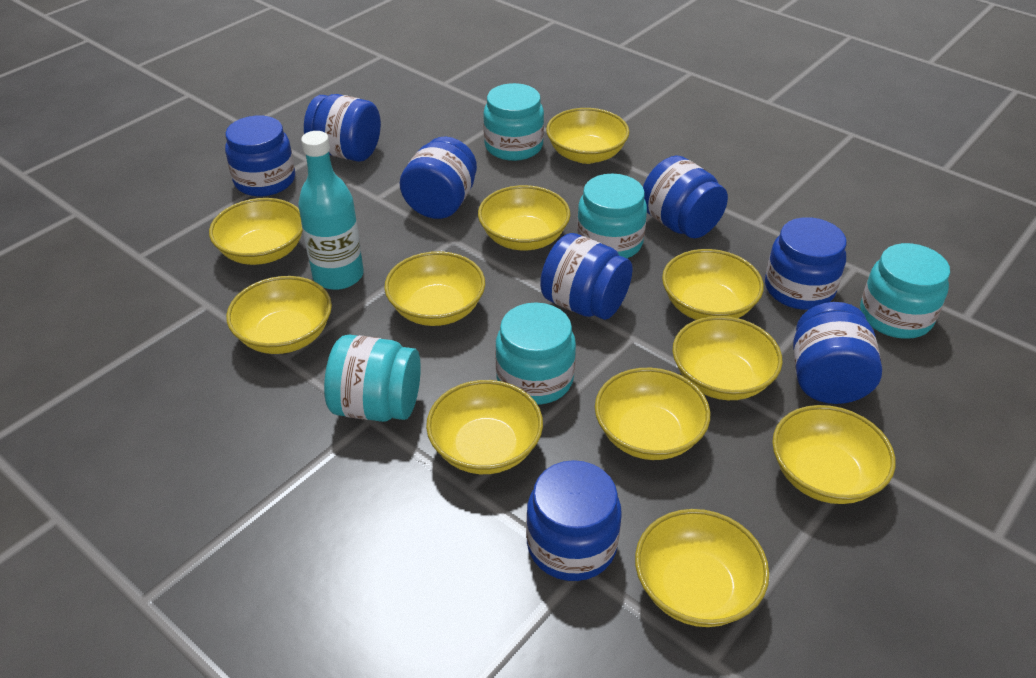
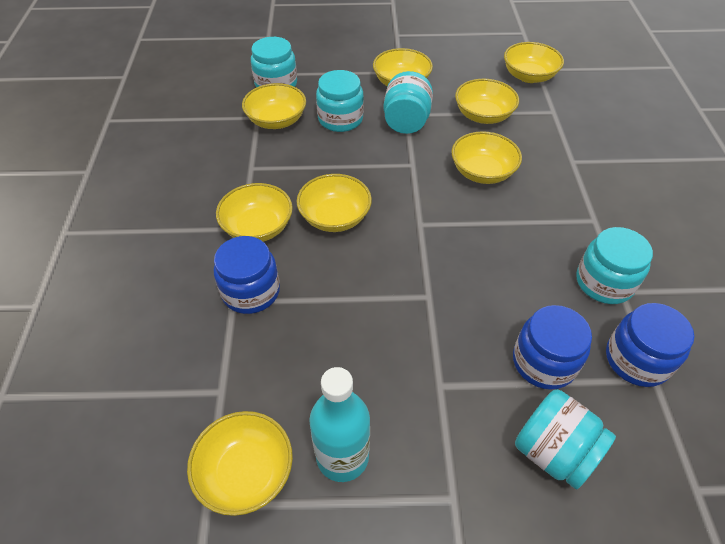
blue jar: 8 -> 3
yellow bowl: 11 -> 8

